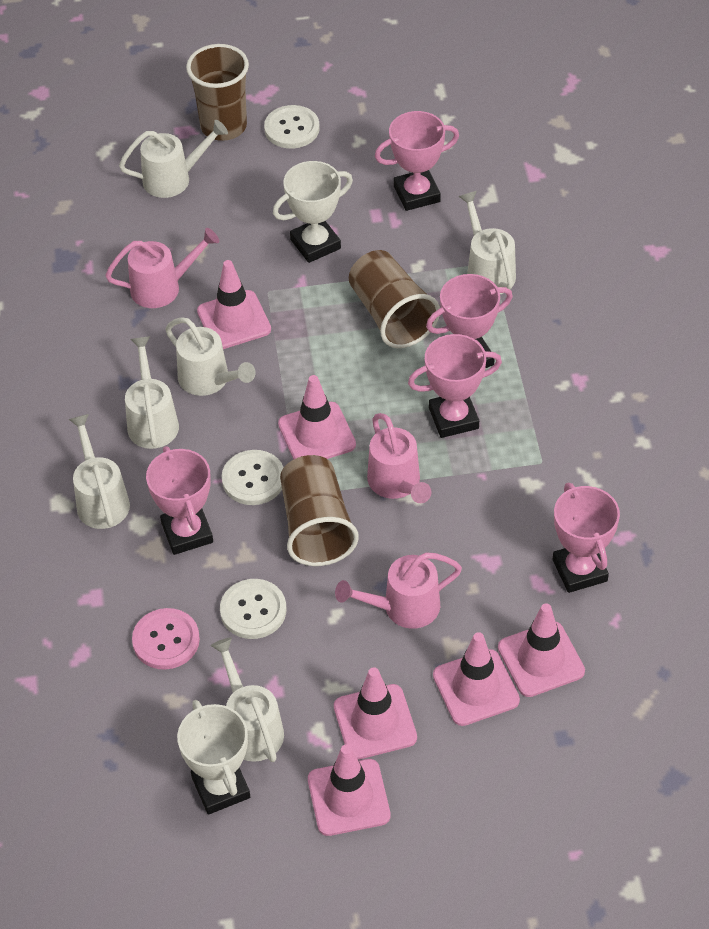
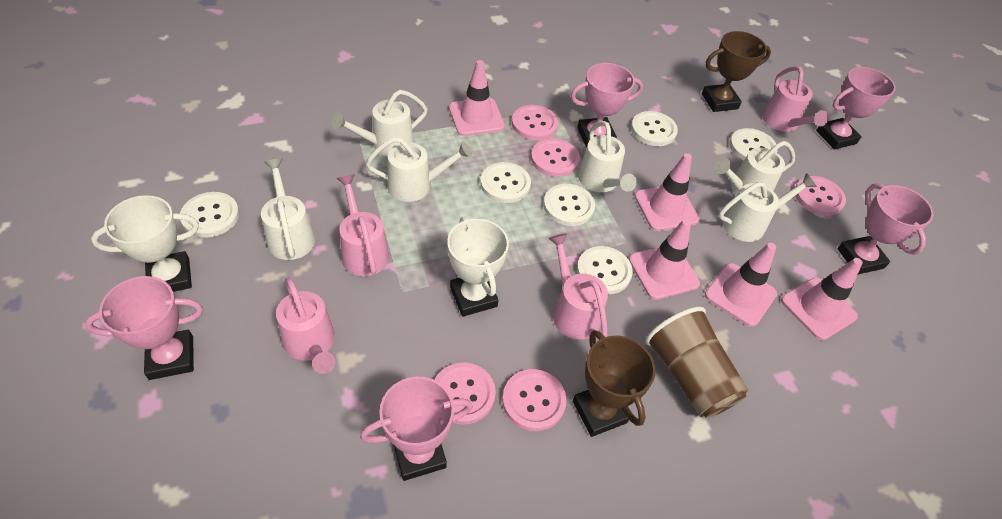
brown cup: 3 -> 1
brown trophy: 0 -> 2
pink button: 1 -> 5
pink traffic cone: 6 -> 5
pink watering can: 3 -> 4
white button: 3 -> 6

